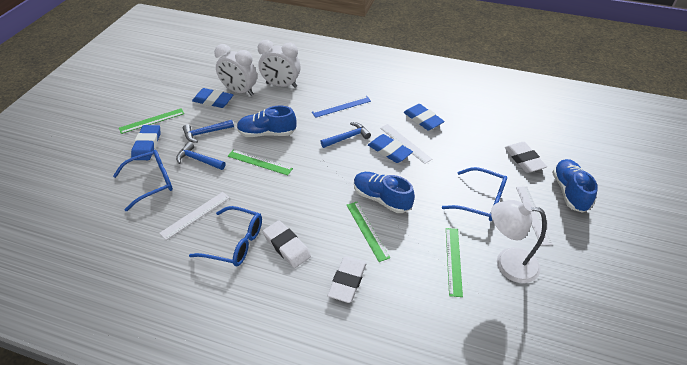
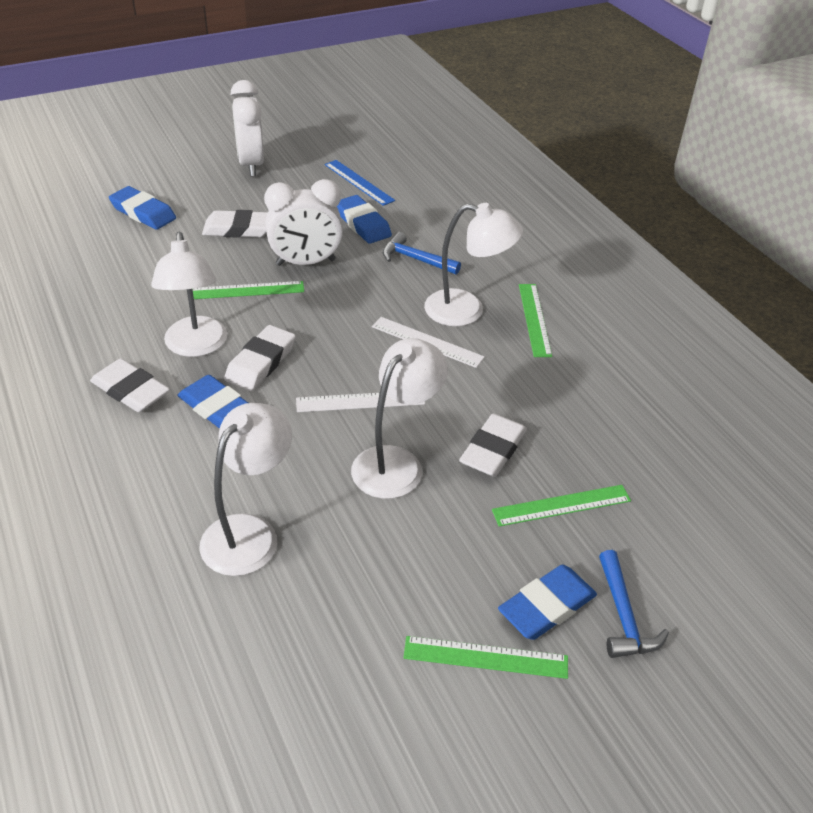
blue glasses: 3 -> 0
blue hammer: 3 -> 2
blue shoe: 3 -> 0
white eraser: 3 -> 4
white lamp: 1 -> 4
white ruler: 3 -> 2

